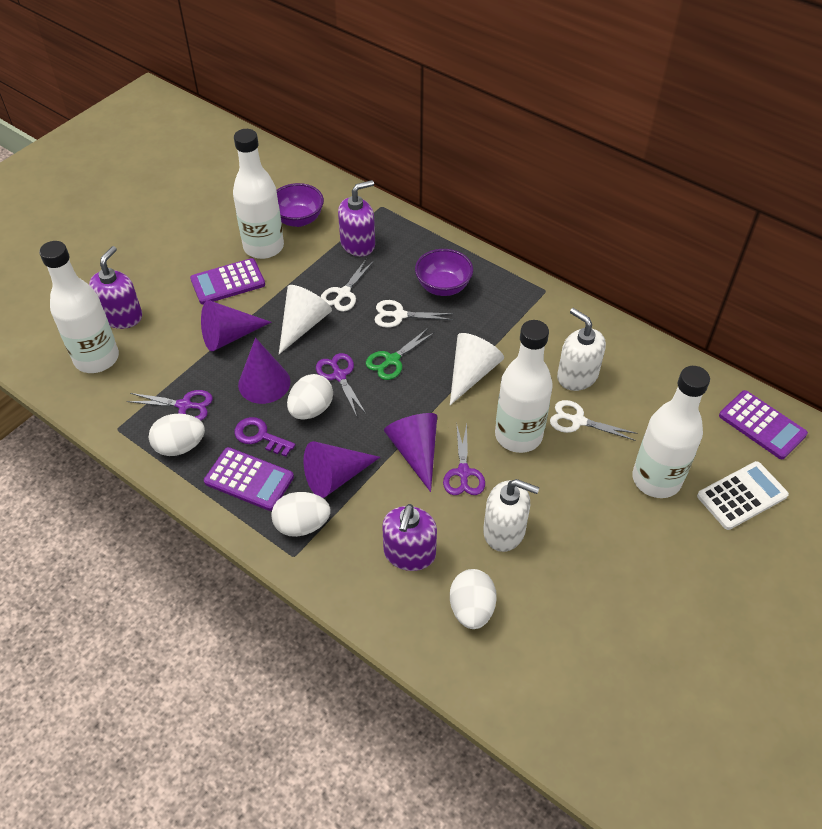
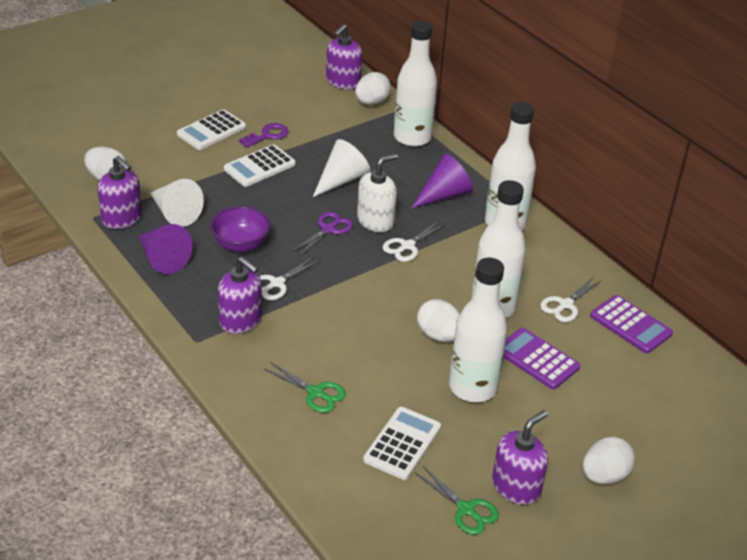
green scissors: 1 -> 2
purple bowl: 2 -> 1
purple calculator: 3 -> 2
purple cone: 4 -> 2
purple scissors: 3 -> 1
purple soap dispenser: 3 -> 4
white calculator: 1 -> 3
white soap dispenser: 2 -> 1

